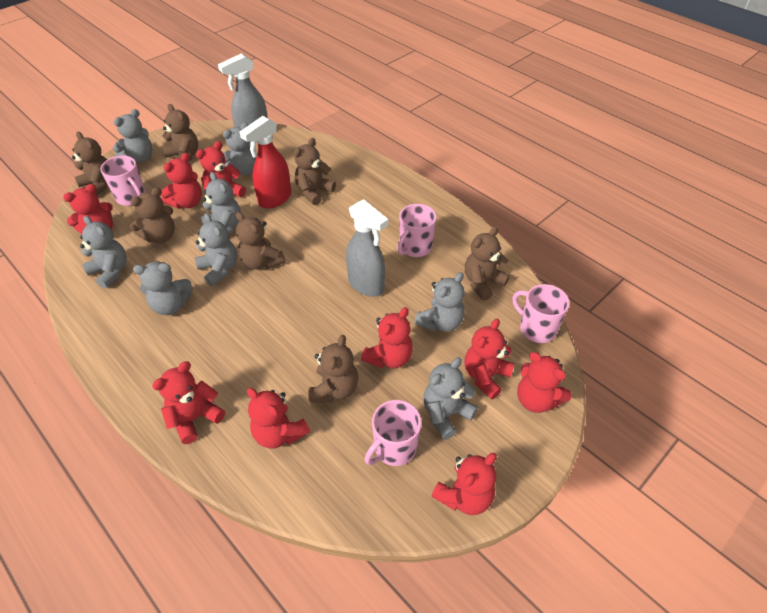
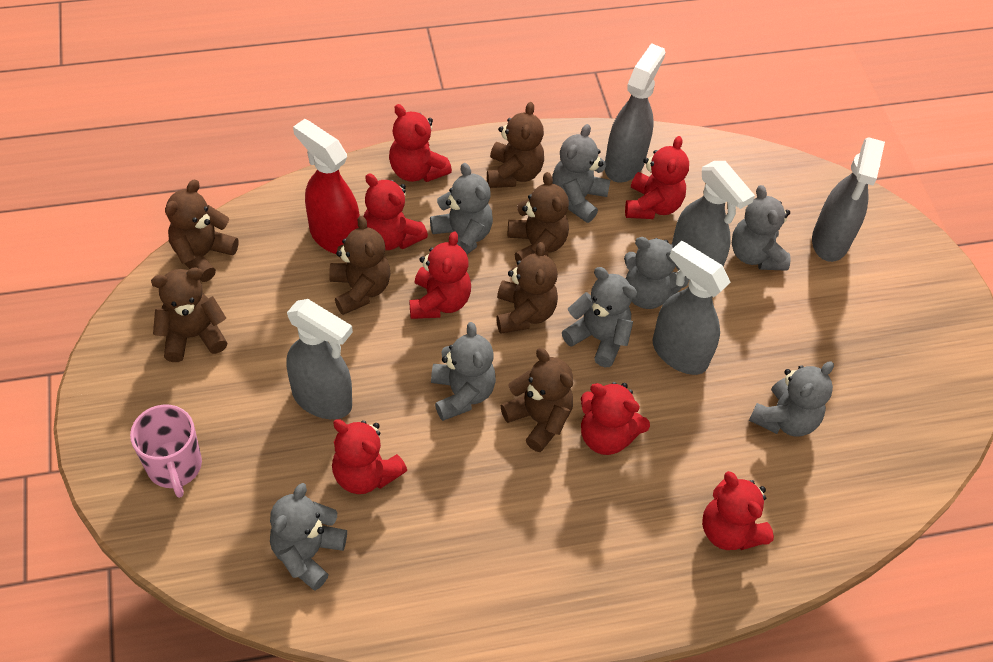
grey spray bottle: 2 -> 5
pink mug: 4 -> 1
red teddy bear: 9 -> 7

